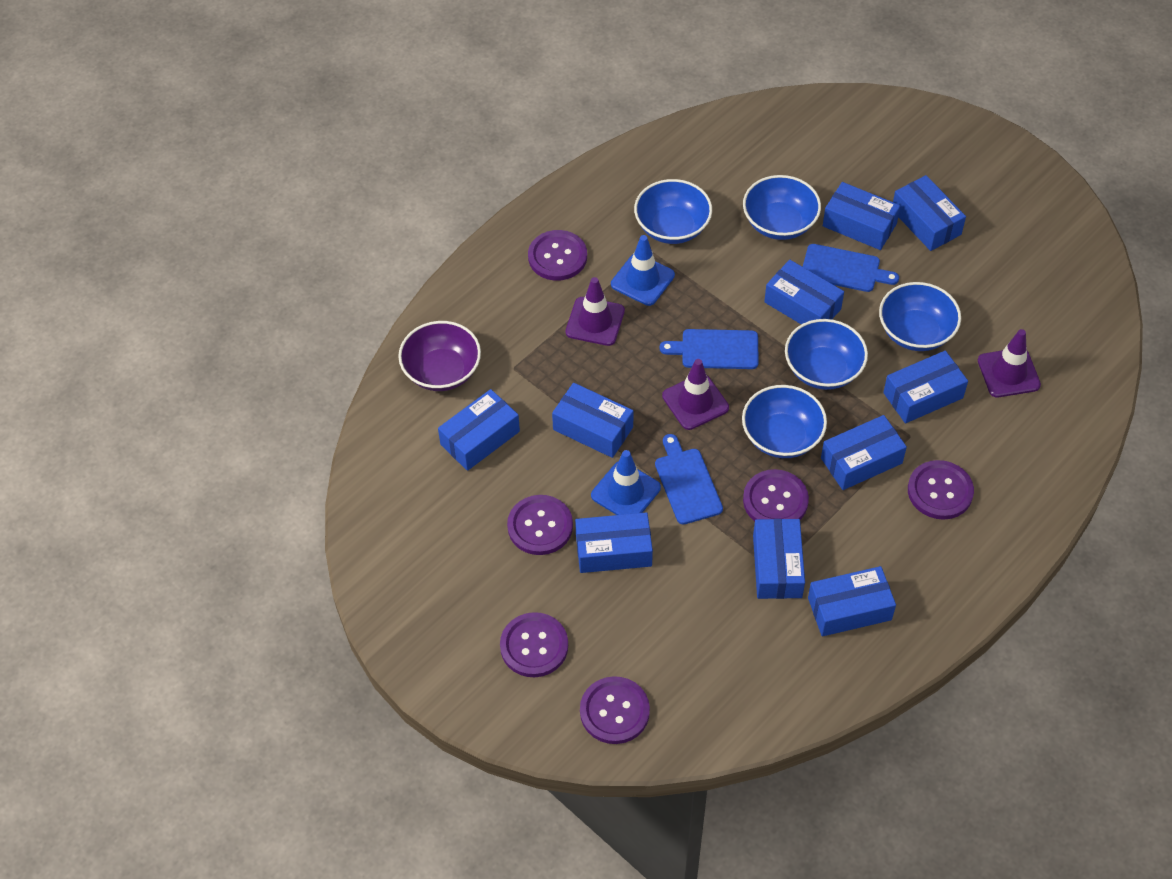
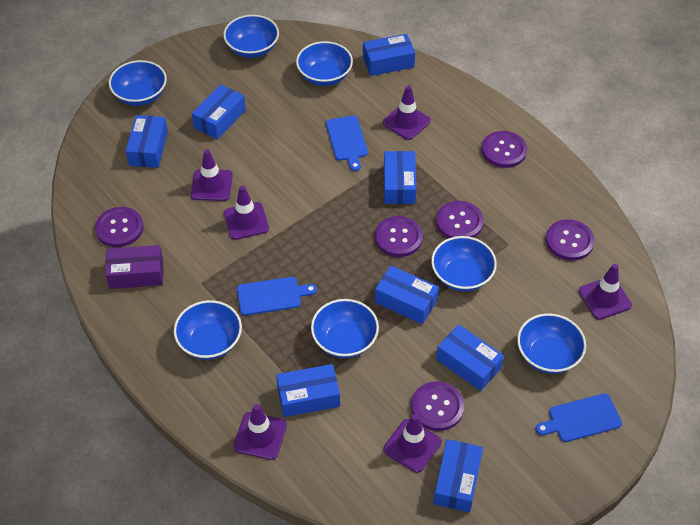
blue bowl: 5 -> 7
blue box: 10 -> 8
blue traffic cone: 2 -> 0
purple bowl: 1 -> 0
purple box: 0 -> 1
purple traffic cone: 3 -> 6

